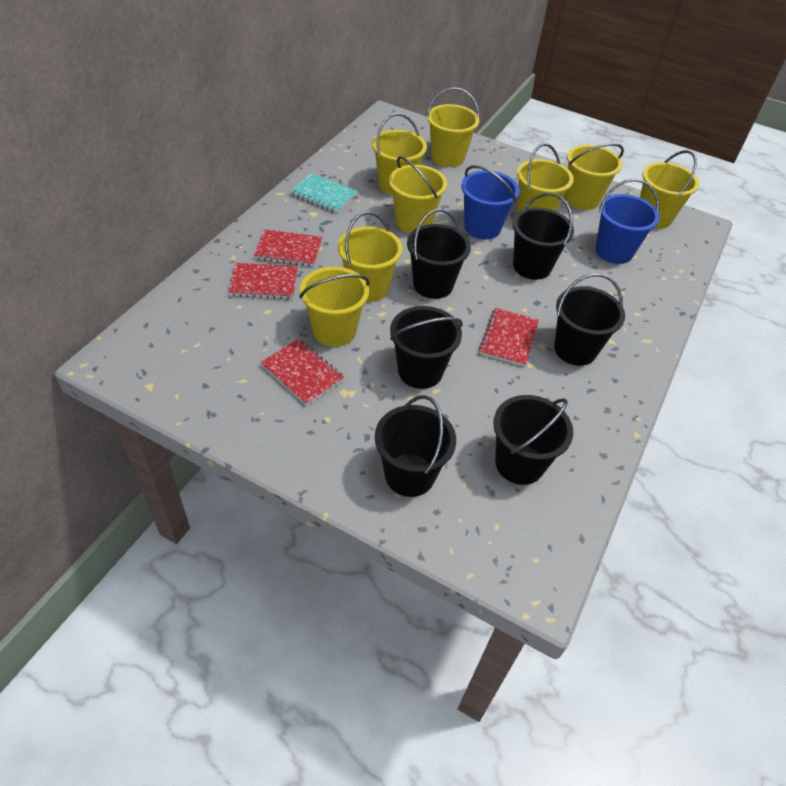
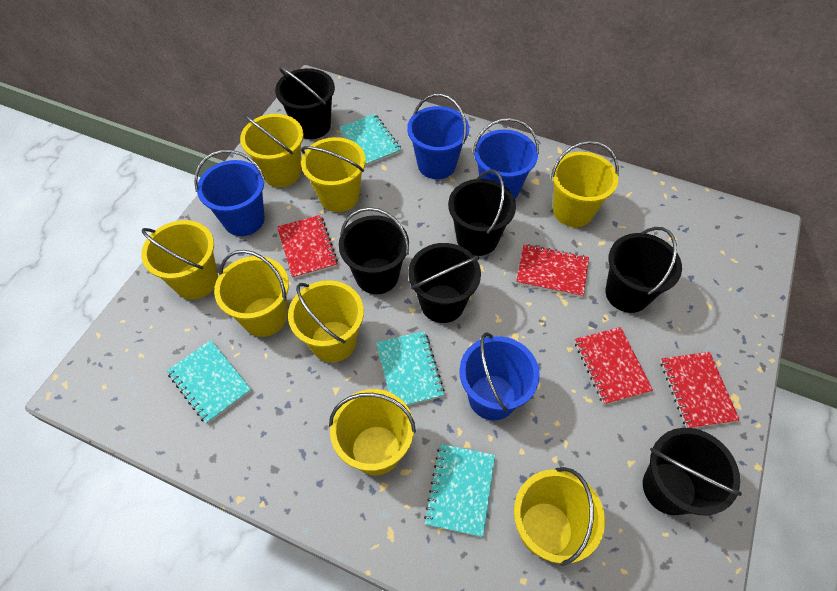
blue bucket: 2 -> 4
turquoise notebook: 1 -> 4

